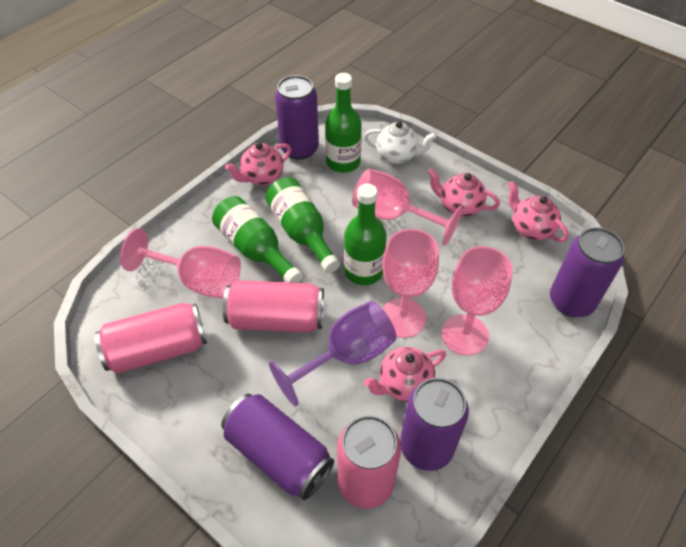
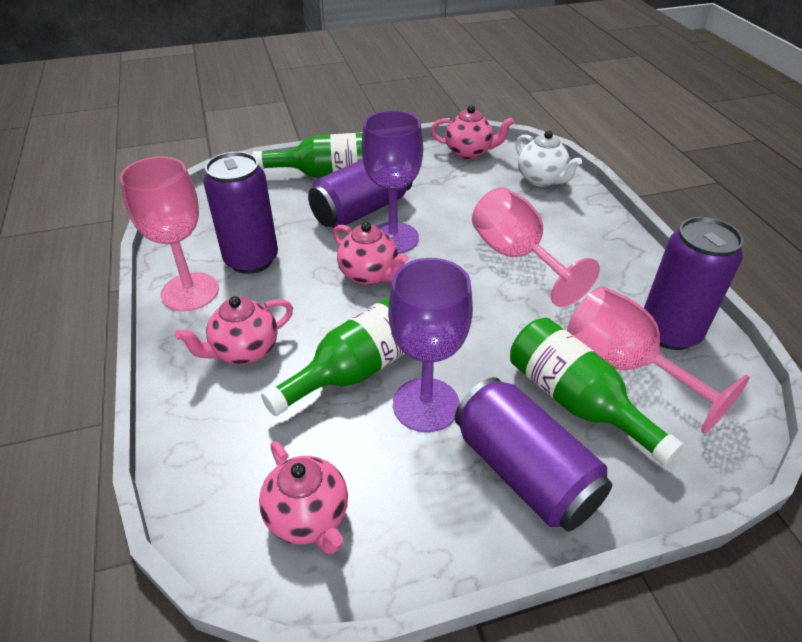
green bottle: 4 -> 3
pink can: 3 -> 0
pink goblet: 4 -> 3
purple goblet: 1 -> 2

